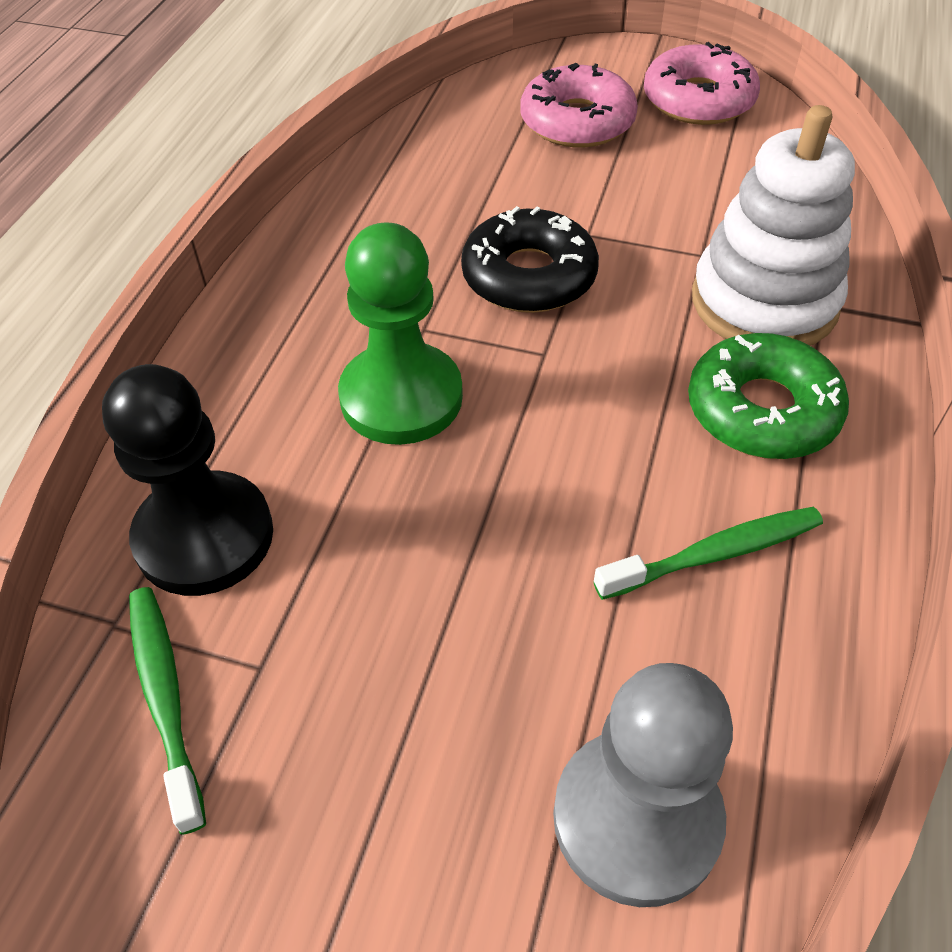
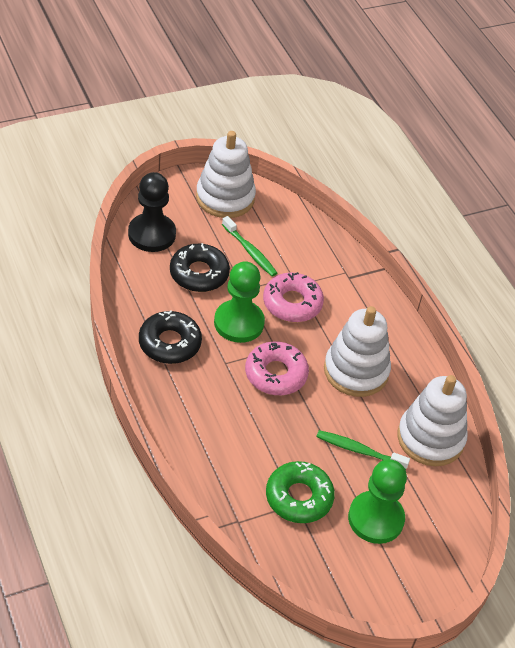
black donut: 1 -> 2
green pawn: 1 -> 2
grey pawn: 1 -> 0
white stacking toy: 1 -> 3

